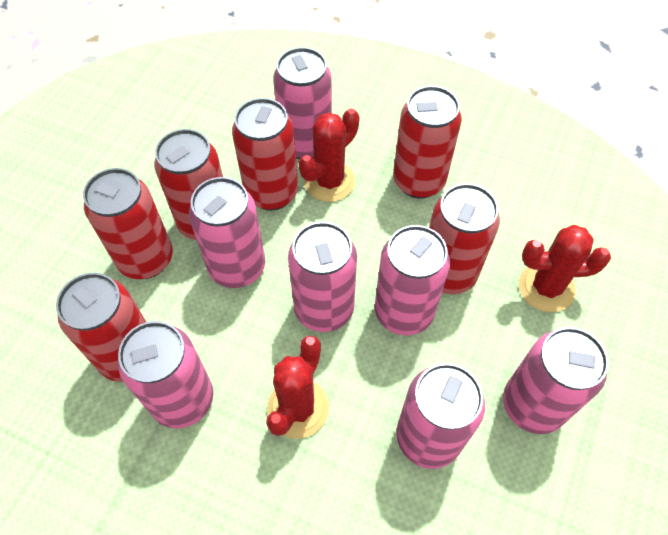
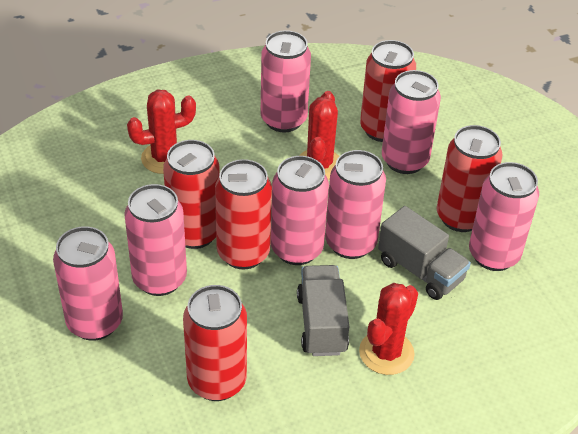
grey truck: 0 -> 2
red can: 6 -> 5

